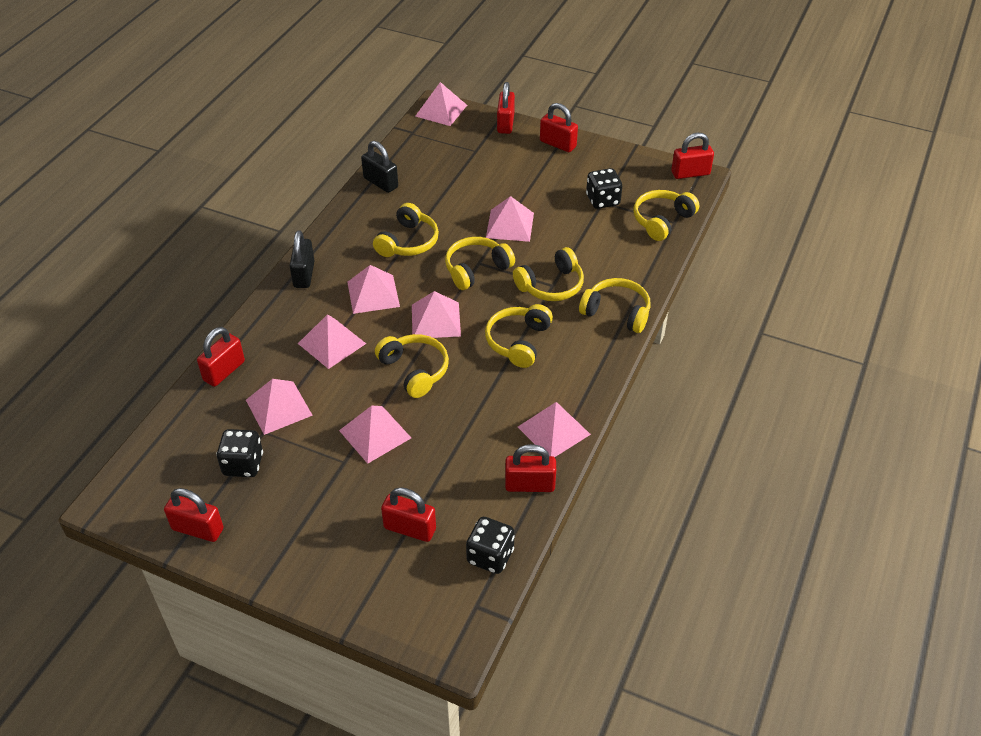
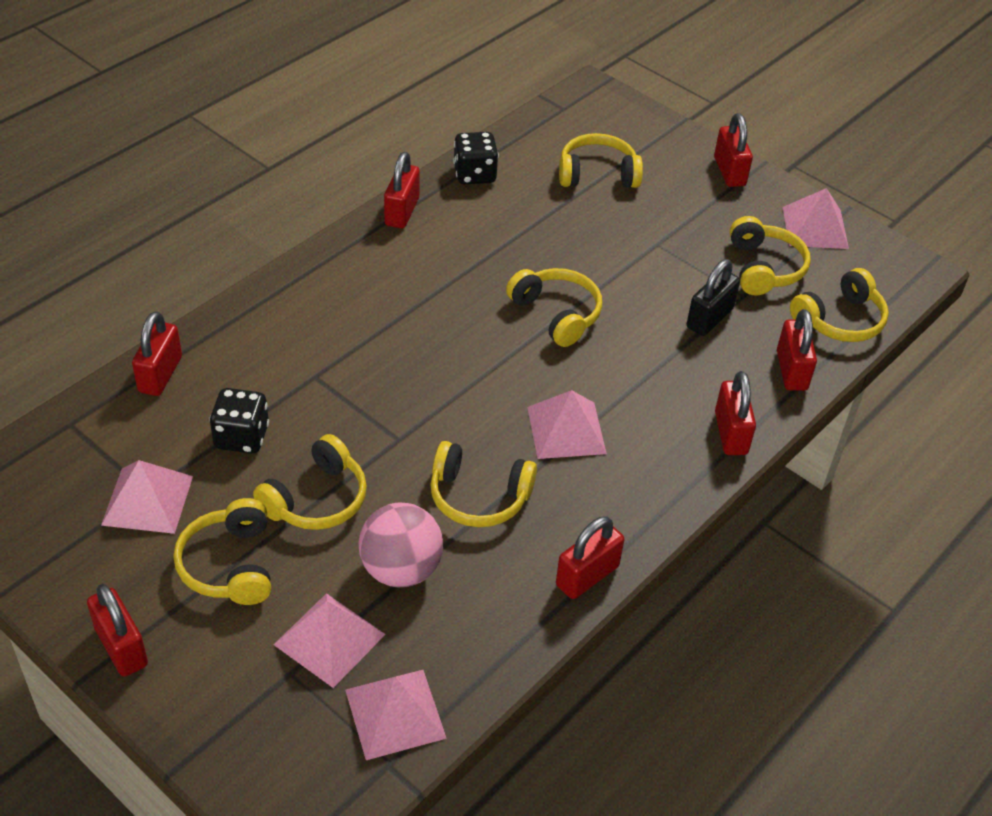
black dice: 3 -> 2
black padlock: 2 -> 1
pink ball: 0 -> 1
pink pyramid: 8 -> 5

